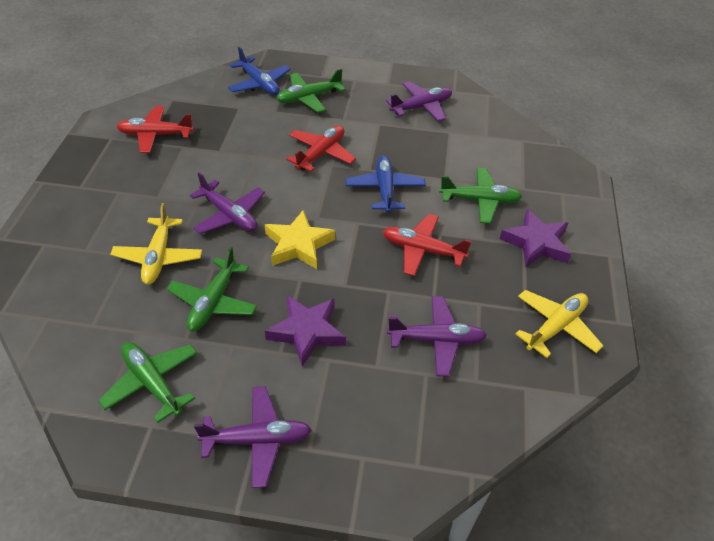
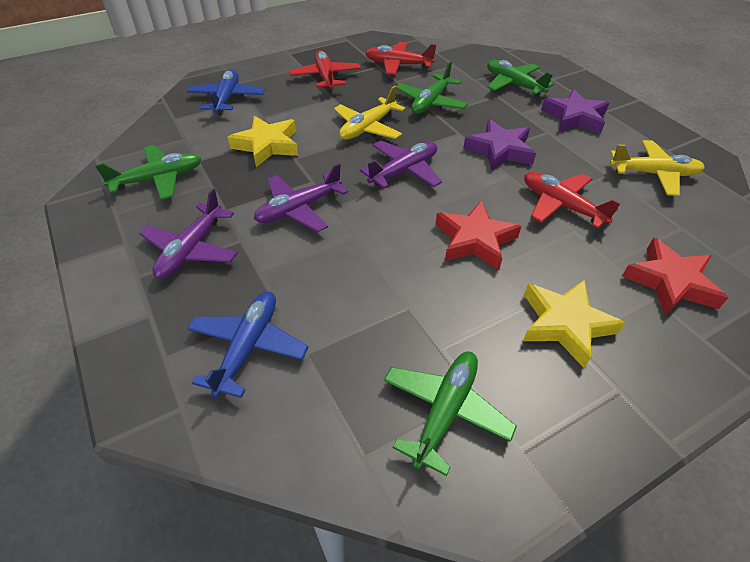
purple plane: 4 -> 3
red star: 0 -> 2
yellow star: 1 -> 2

